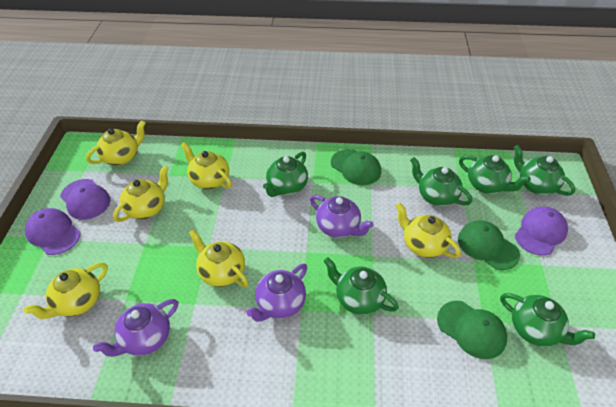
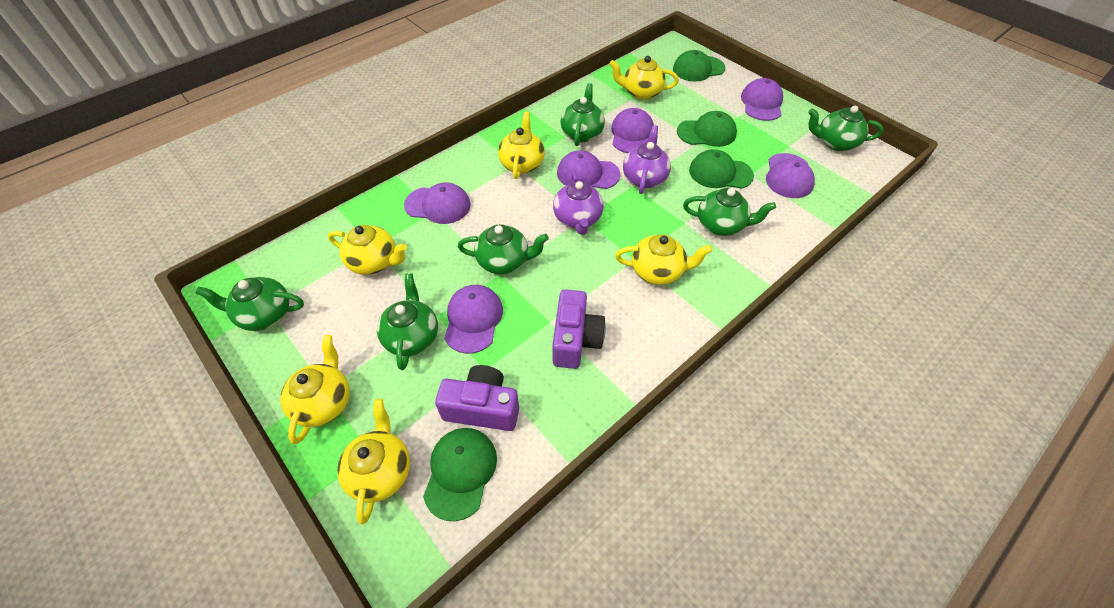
green cap: 3 -> 4
purple camera: 0 -> 2
purple cap: 3 -> 6
purple teapot: 3 -> 2

